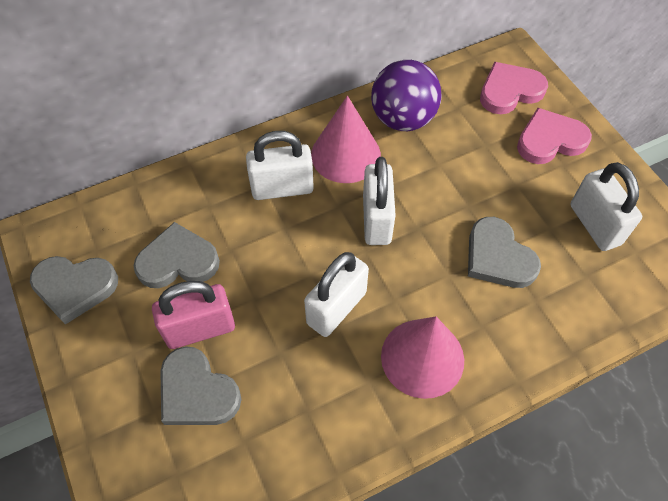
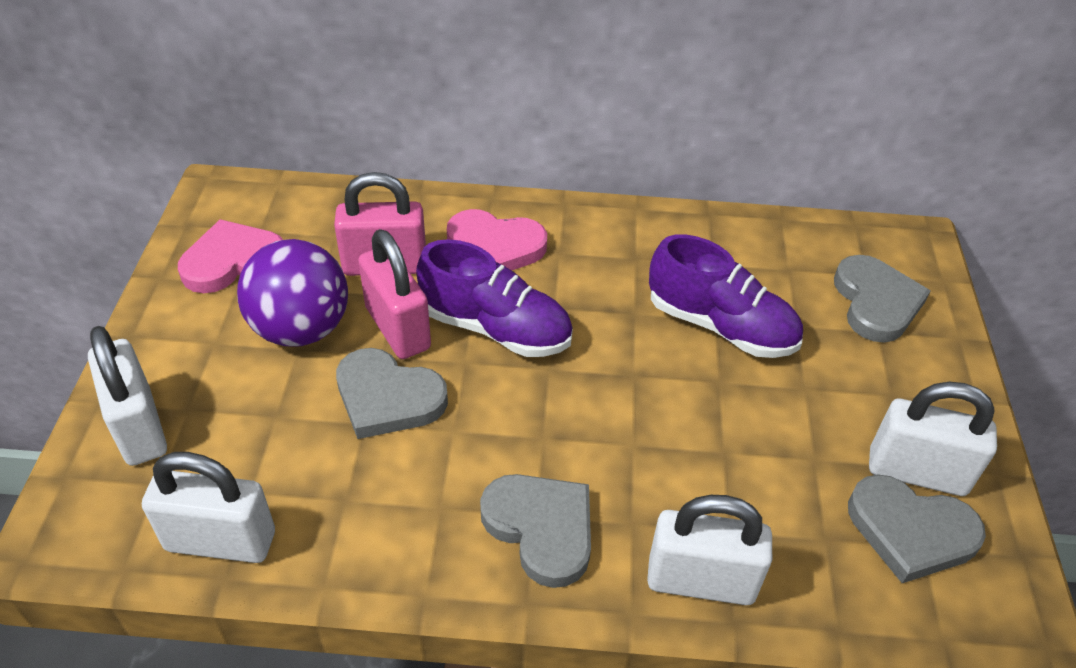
pink cone: 2 -> 0
pink padlock: 1 -> 2
purple shoe: 0 -> 2

